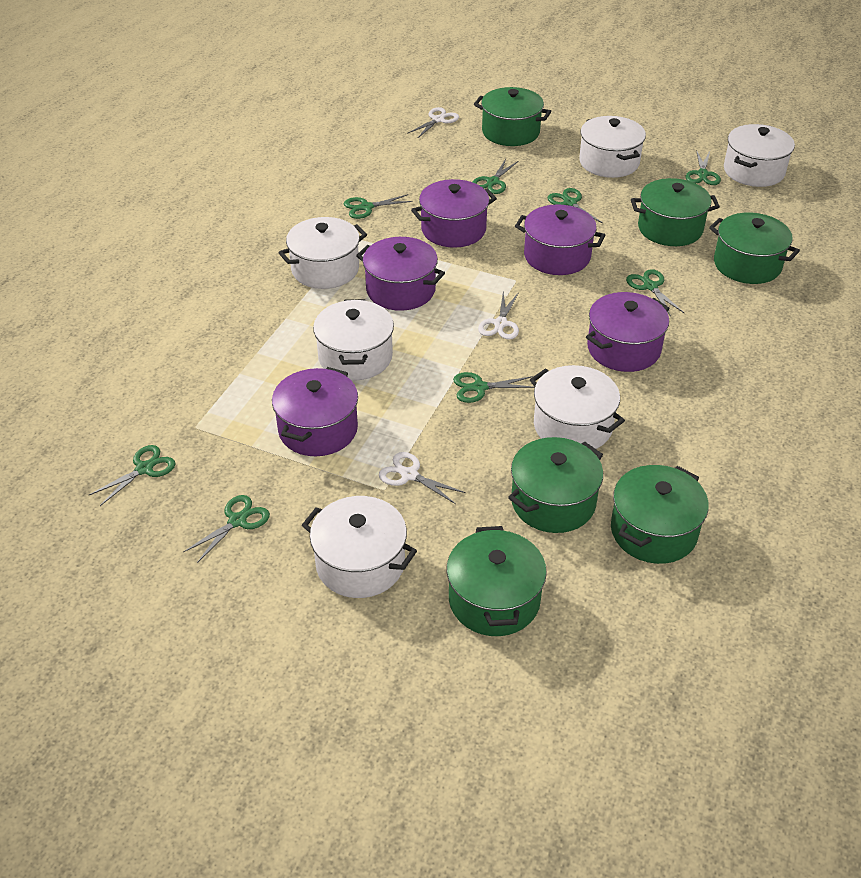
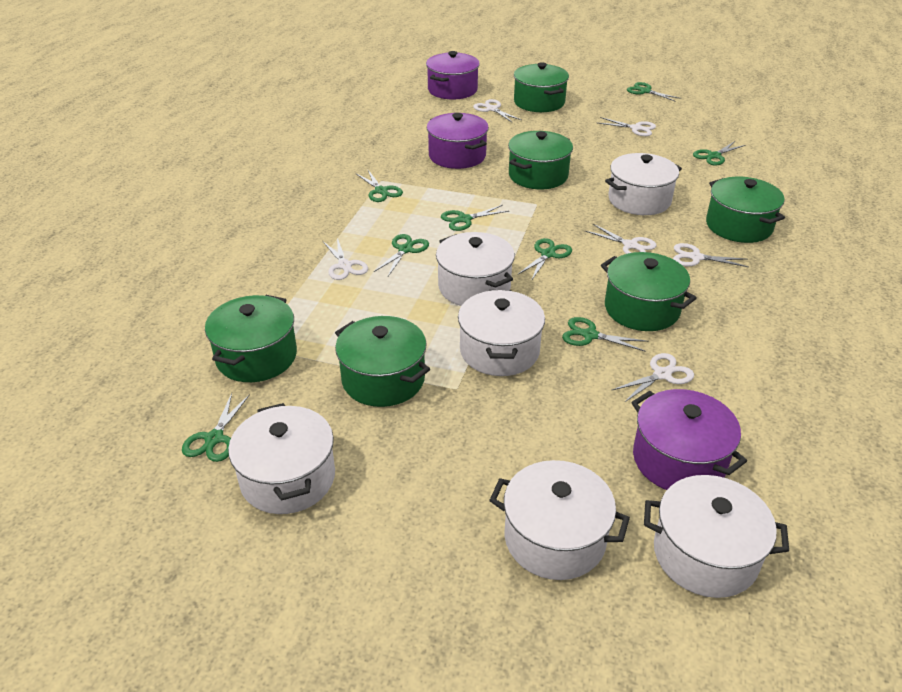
purple pot: 5 -> 3
white scissors: 3 -> 6

